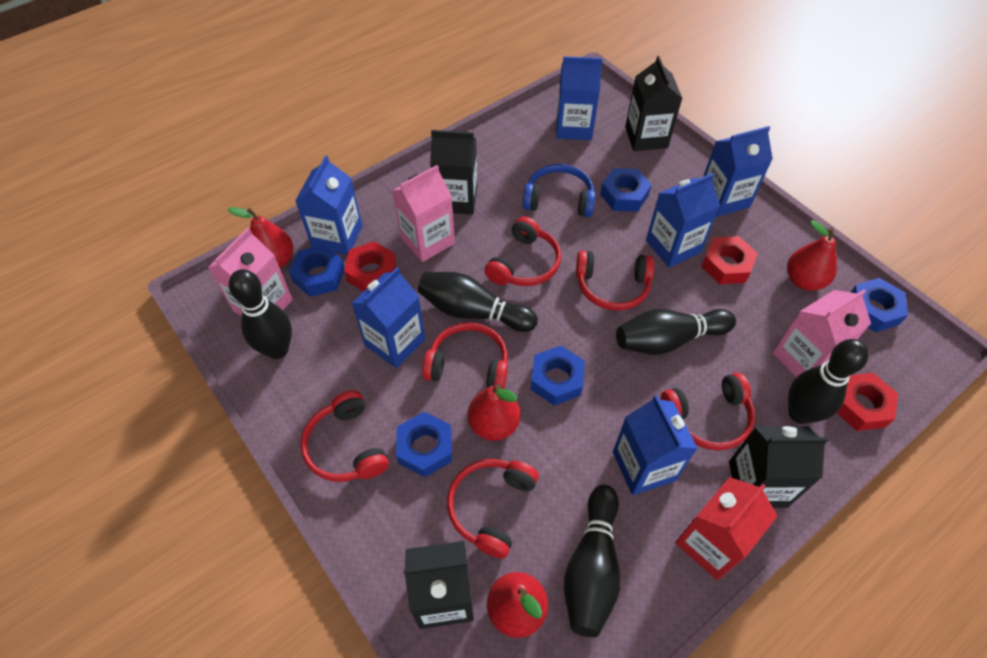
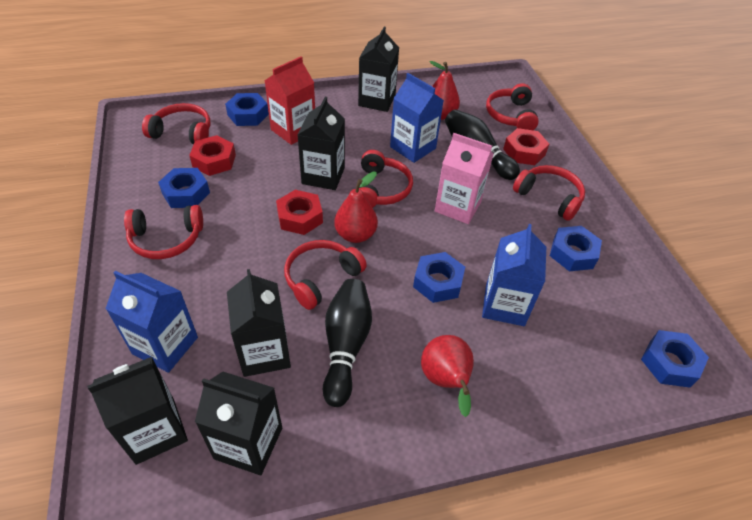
black bowling pin: 5 -> 2
black carton: 4 -> 5
blue carton: 6 -> 3
blue headphones: 1 -> 0
pink carton: 3 -> 1
red pear: 4 -> 3

